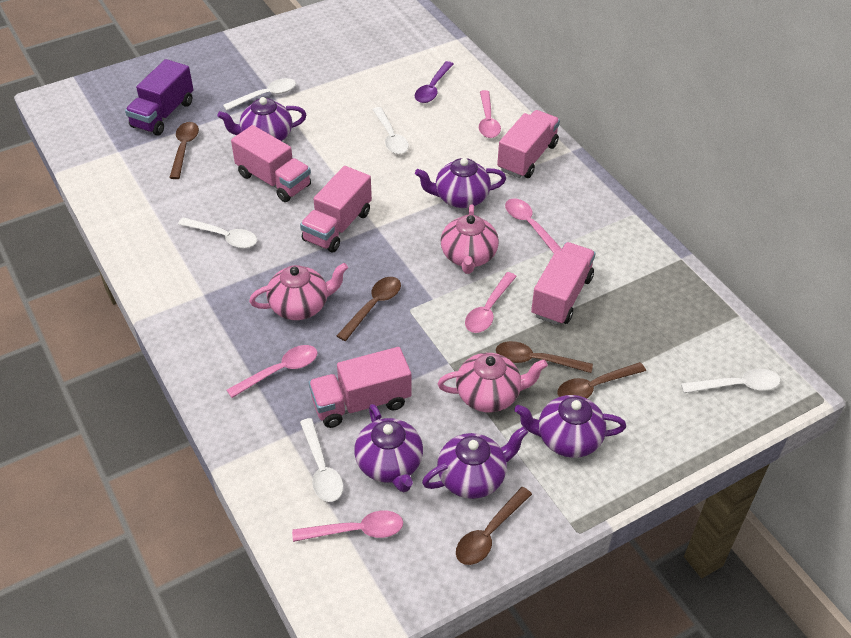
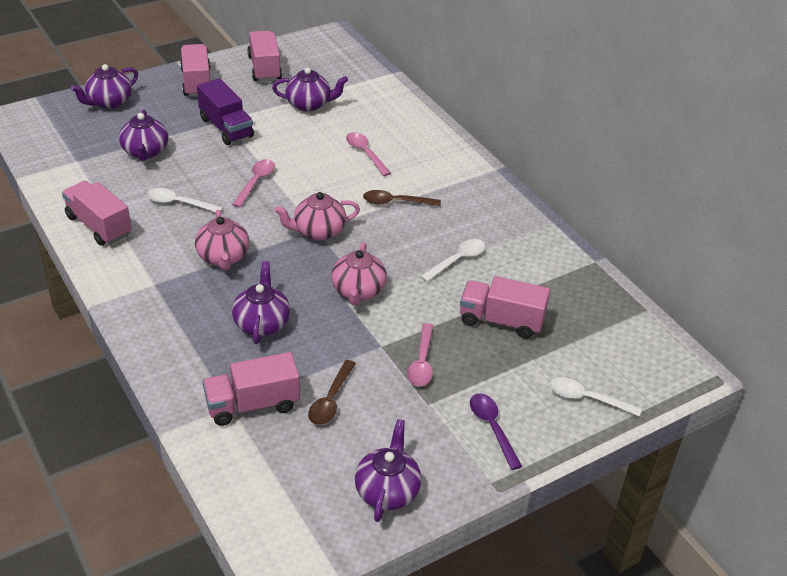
brown spoon: 5 -> 2
pink spoon: 5 -> 3
white spoon: 5 -> 3

